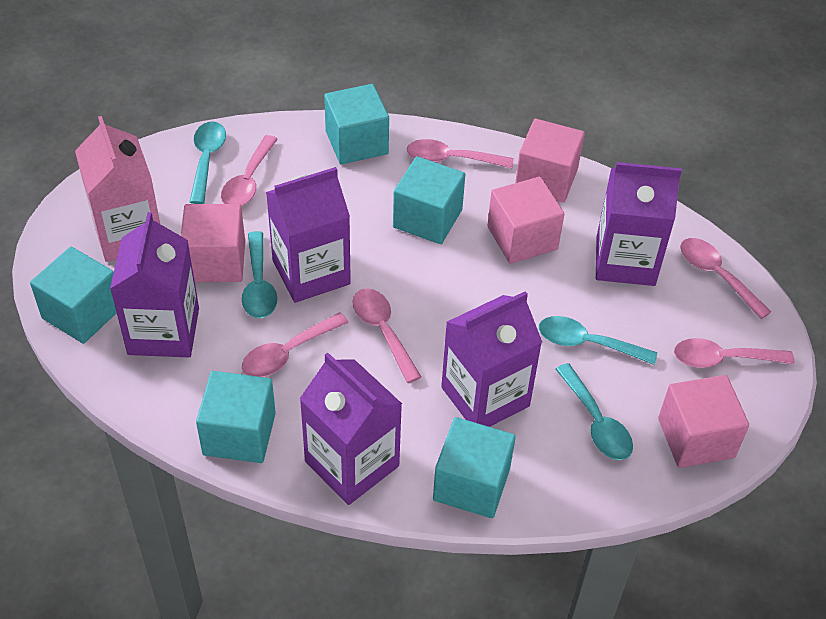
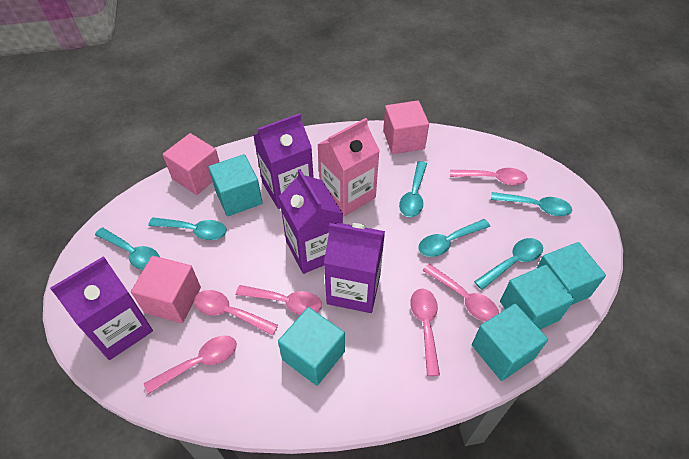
pink cube: 4 -> 3
purple carton: 5 -> 4
turquoise spoon: 4 -> 6

